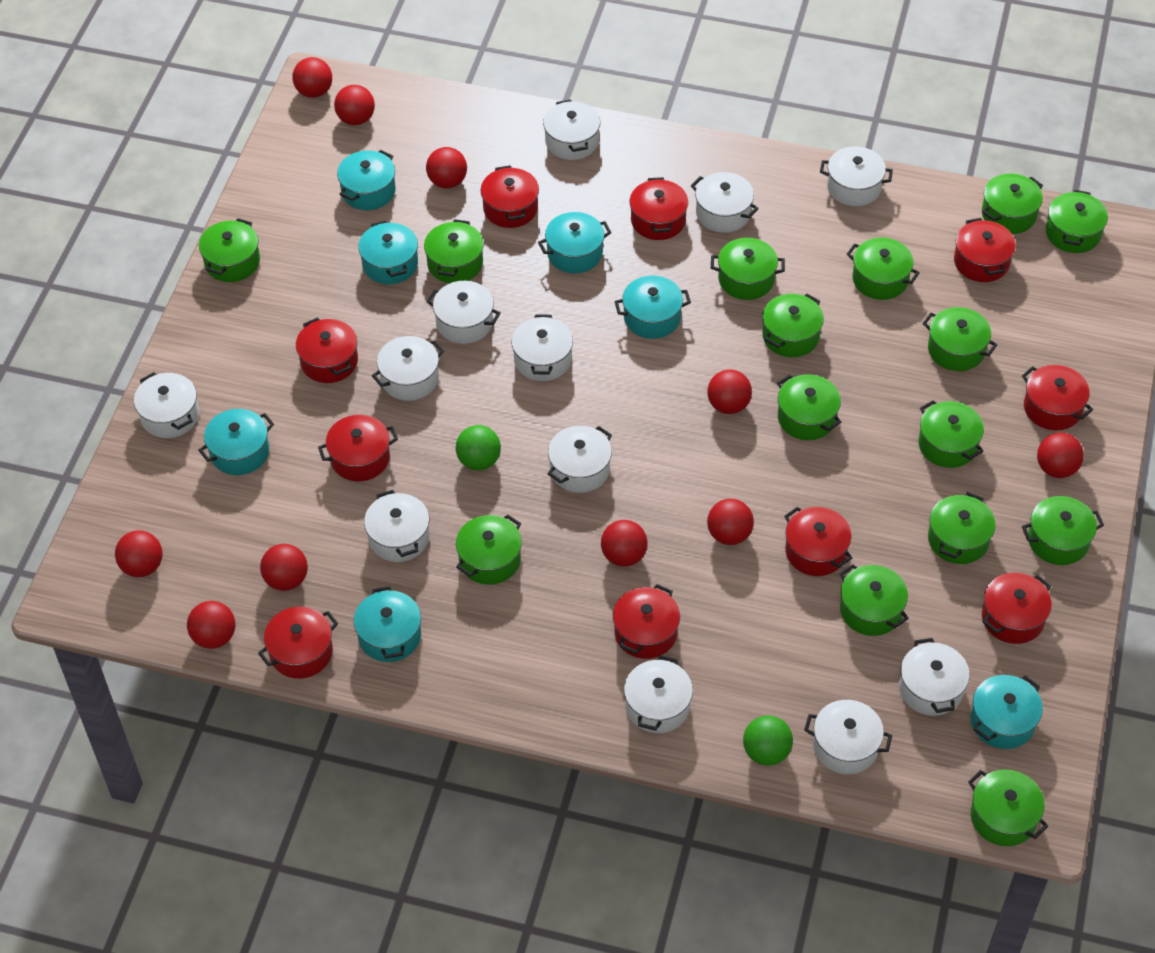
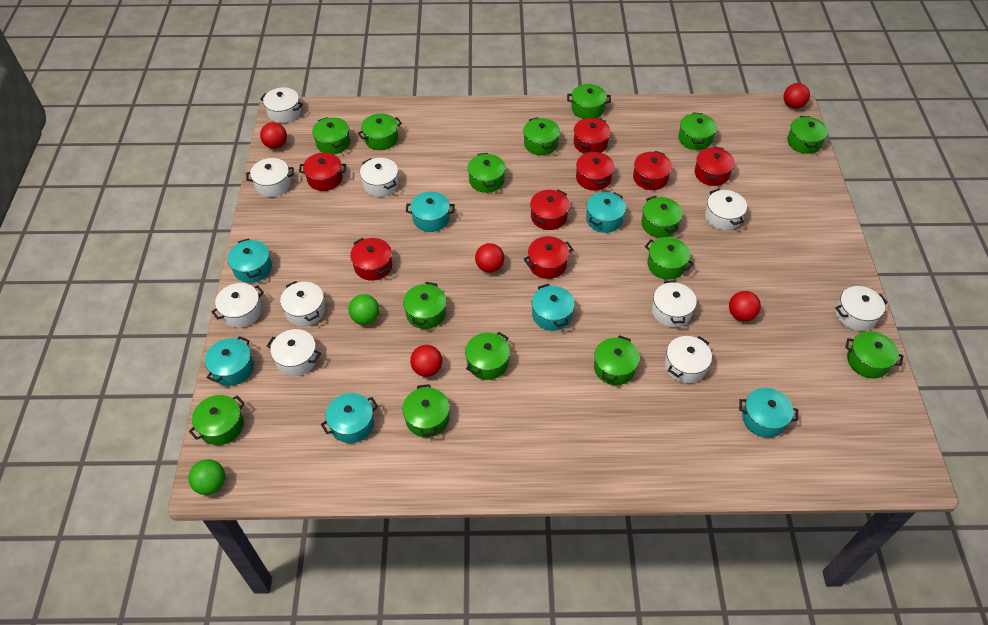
red ball: 10 -> 5
red pot: 10 -> 8
white pot: 12 -> 10

